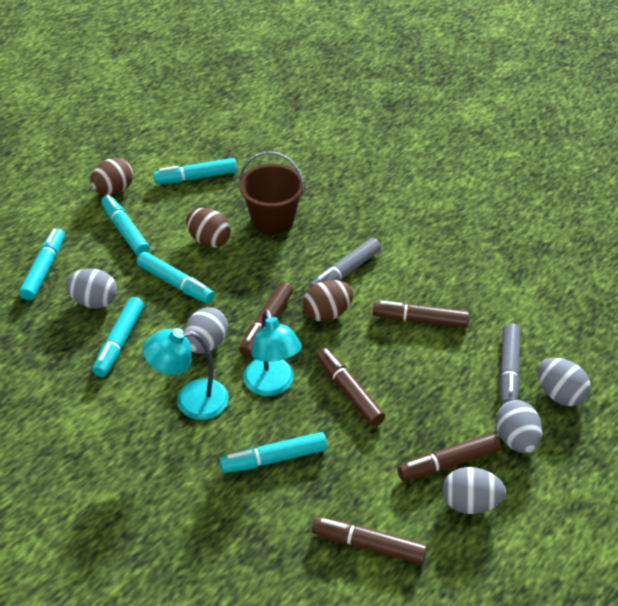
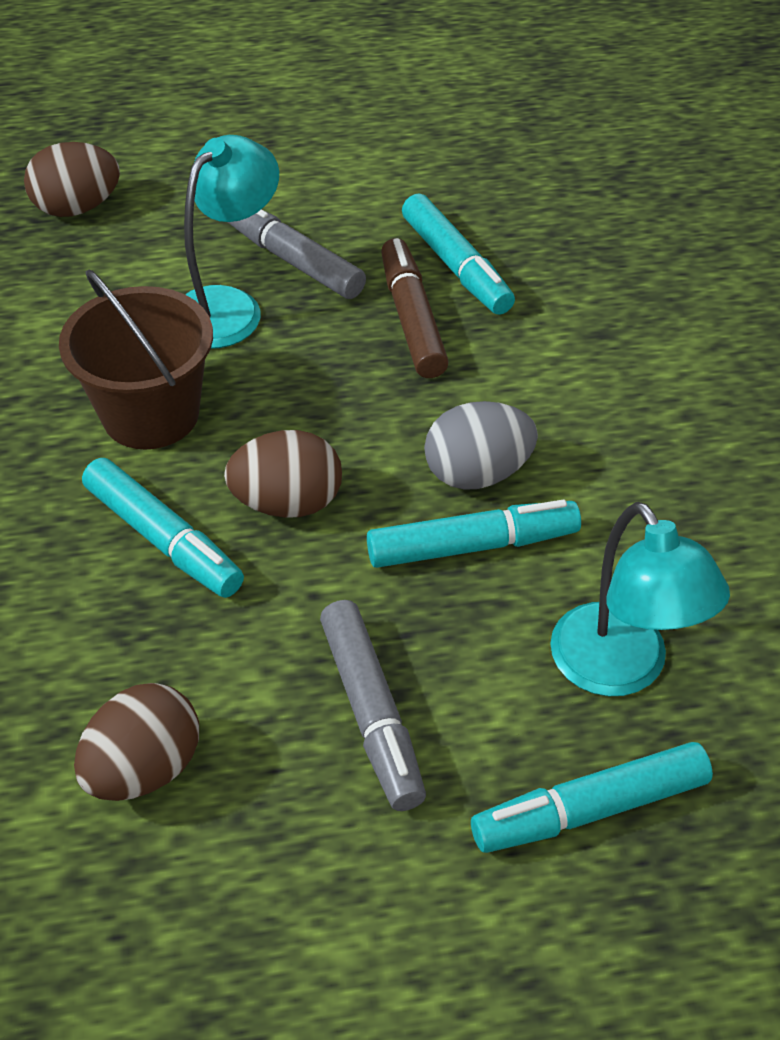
brown marker: 5 -> 1
grey egg: 5 -> 1
turquoise marker: 6 -> 4

